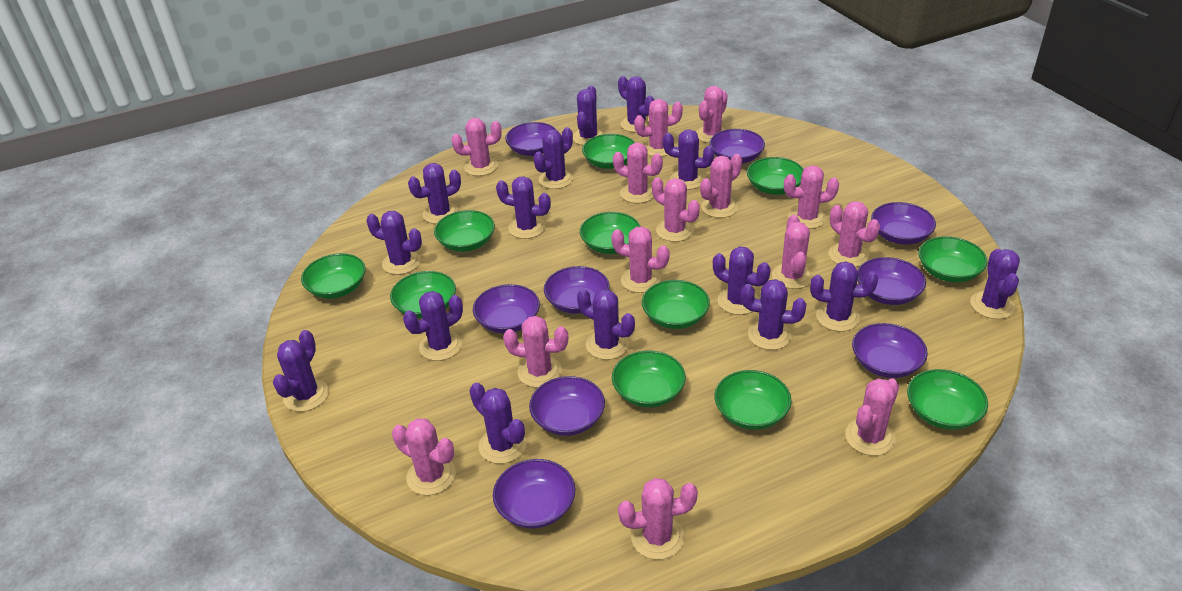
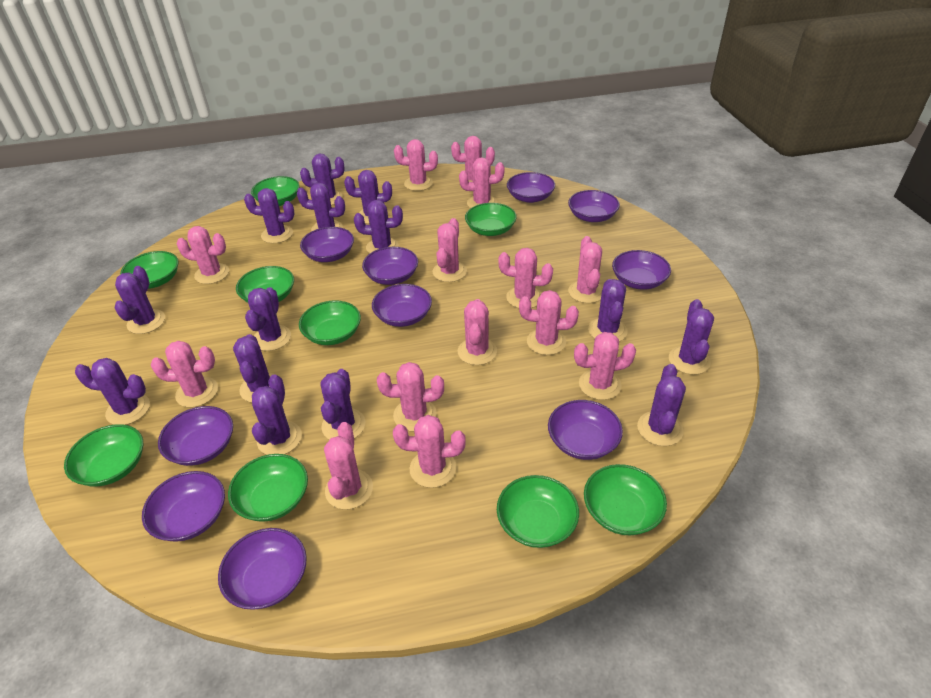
green bowl: 11 -> 9
purple bowl: 9 -> 10
purple cactus: 15 -> 14

